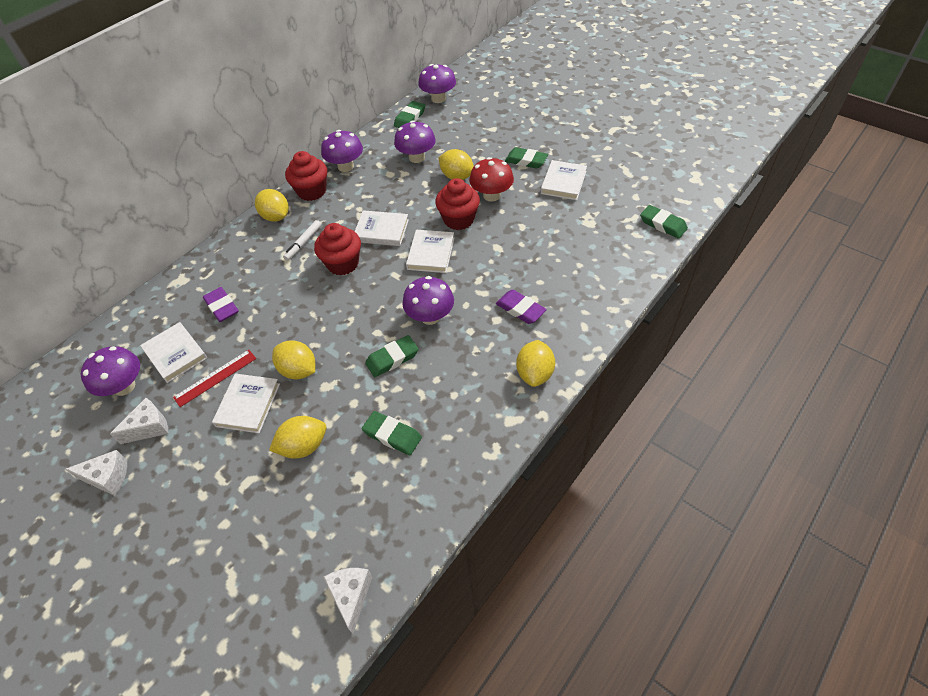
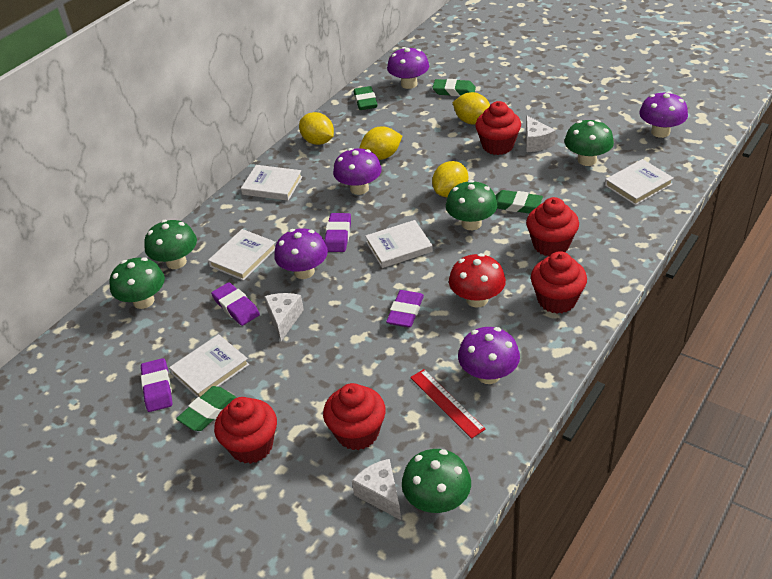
green eraser: 5 -> 4
green mushroom: 0 -> 5
purple eraser: 2 -> 4
red cupcake: 3 -> 5
white marker: 1 -> 0
yellow lemon: 5 -> 4

